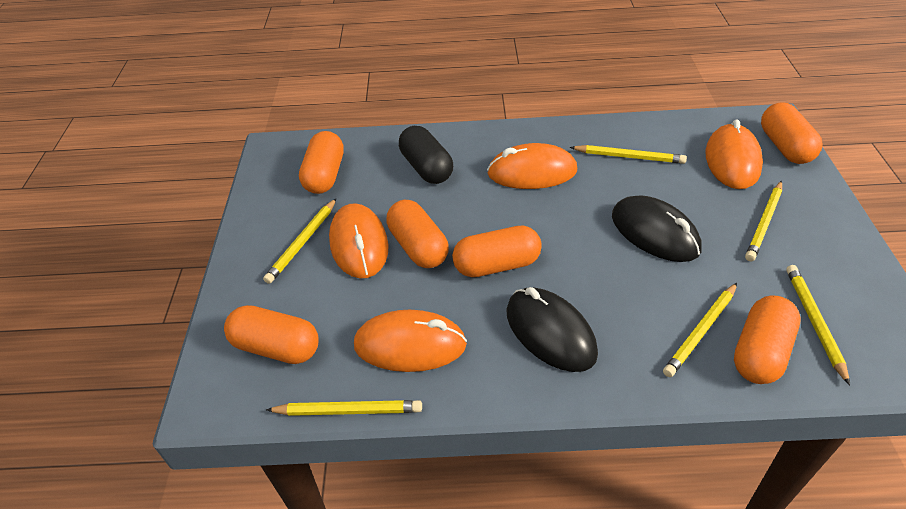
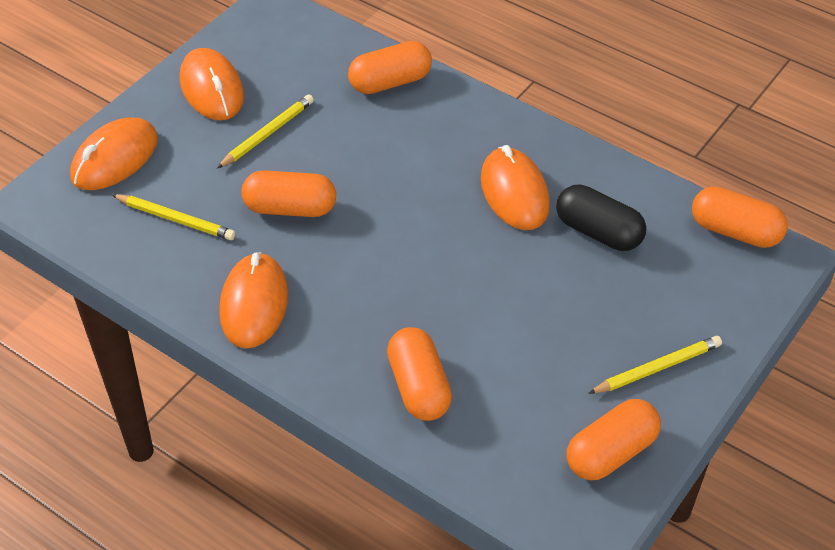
black mouse: 2 -> 0
orange capsule: 6 -> 5
yellow pencil: 6 -> 3

